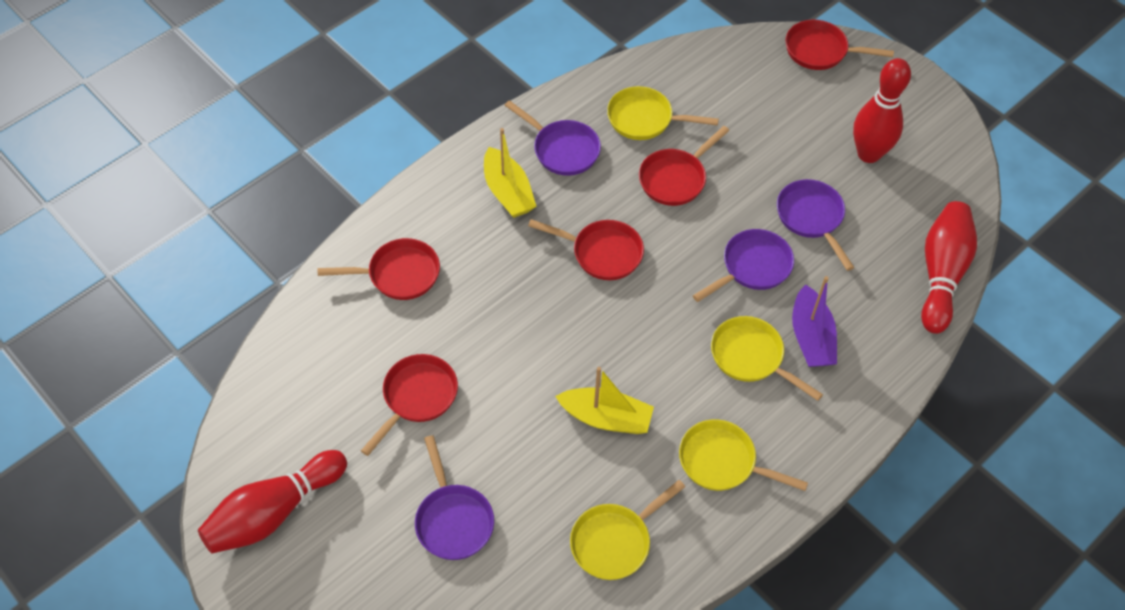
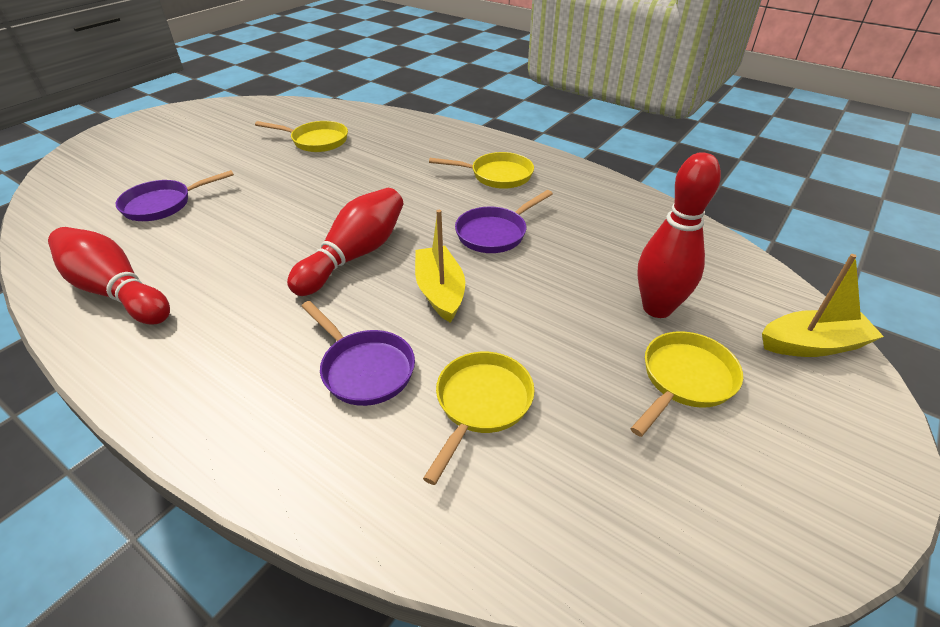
purple boat: 1 -> 0
purple pan: 4 -> 3
red pan: 5 -> 0

